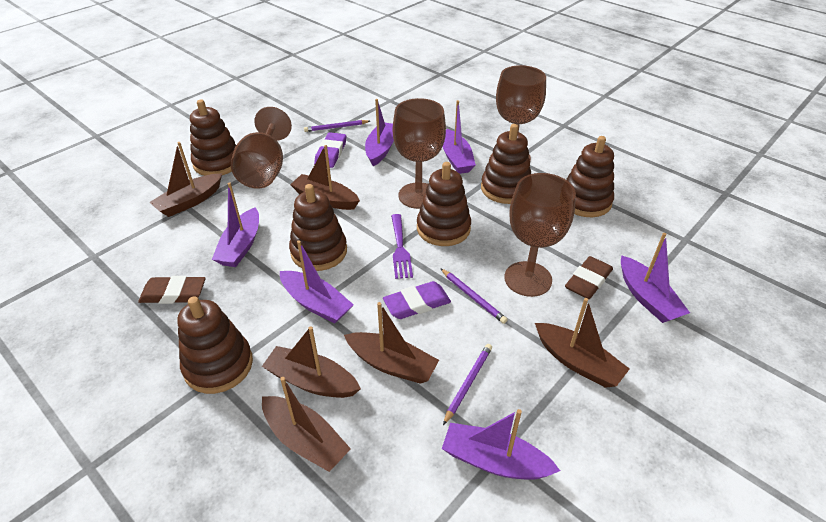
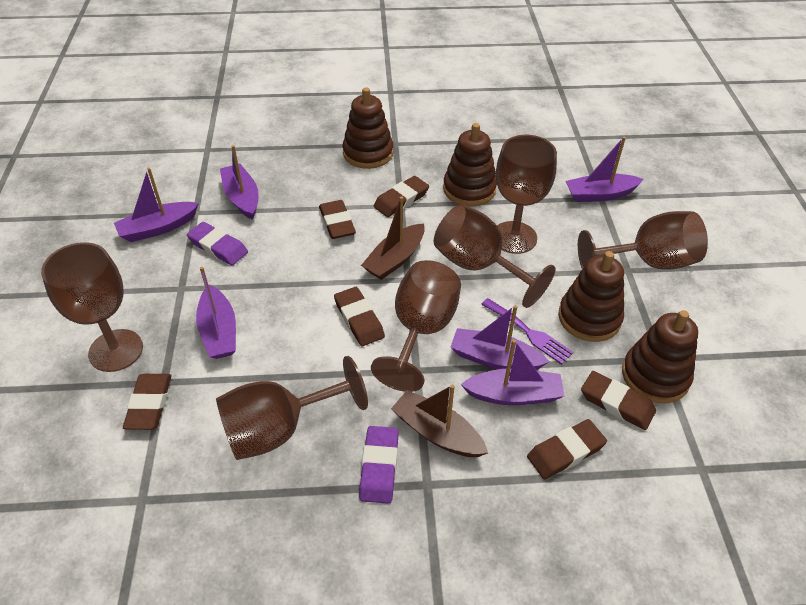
brown boat: 6 -> 2
brown eraser: 2 -> 6
brown goblet: 4 -> 6
brown stacking toy: 6 -> 4
purple pencil: 3 -> 0

